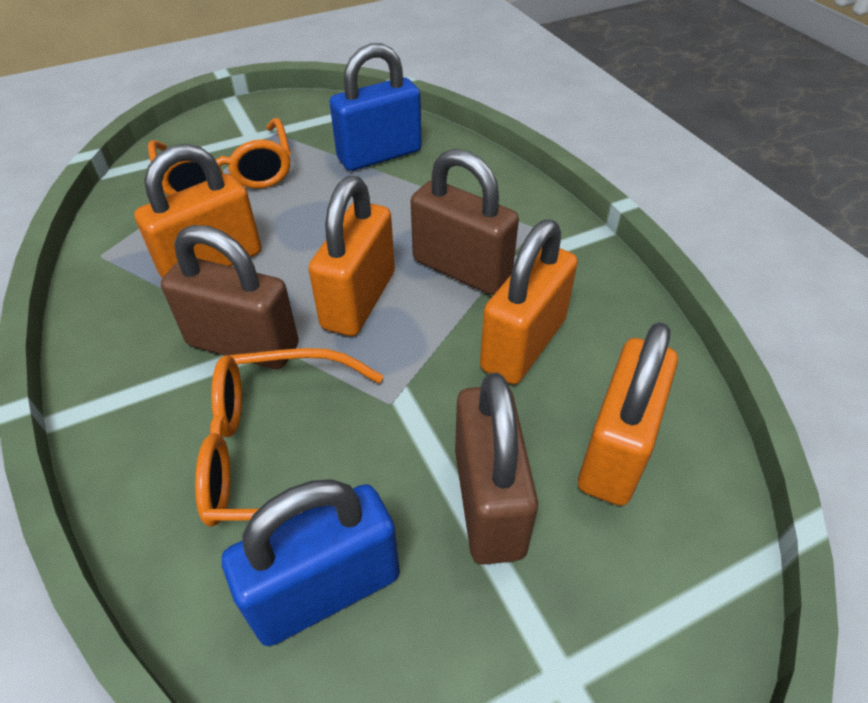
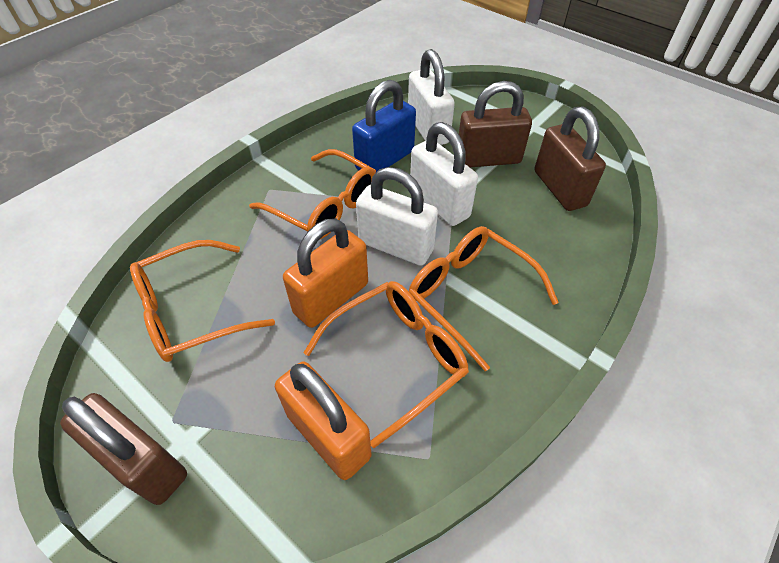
blue padlock: 2 -> 1
orange glasses: 2 -> 4
orange padlock: 4 -> 2
white padlock: 0 -> 3

